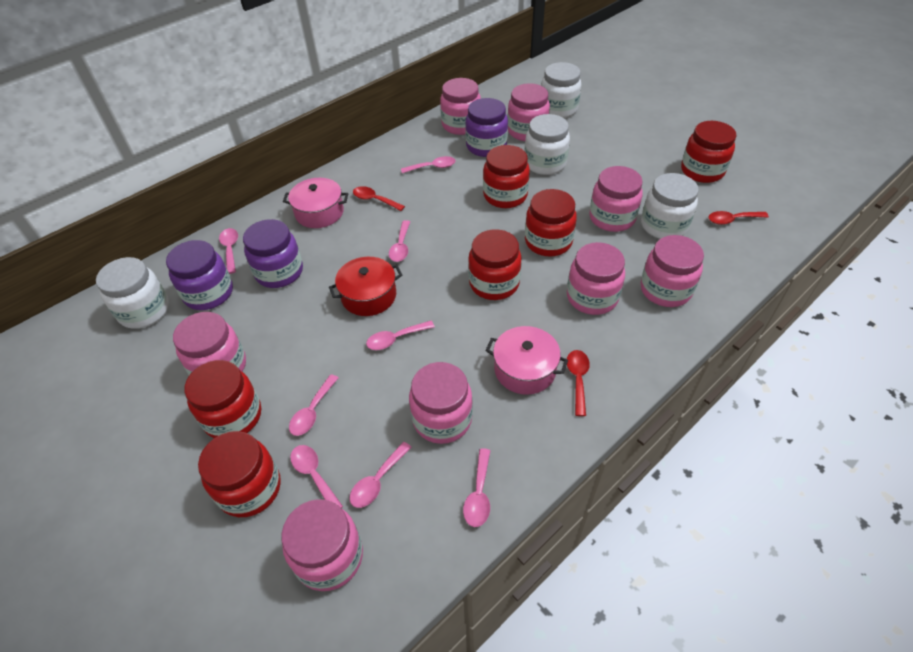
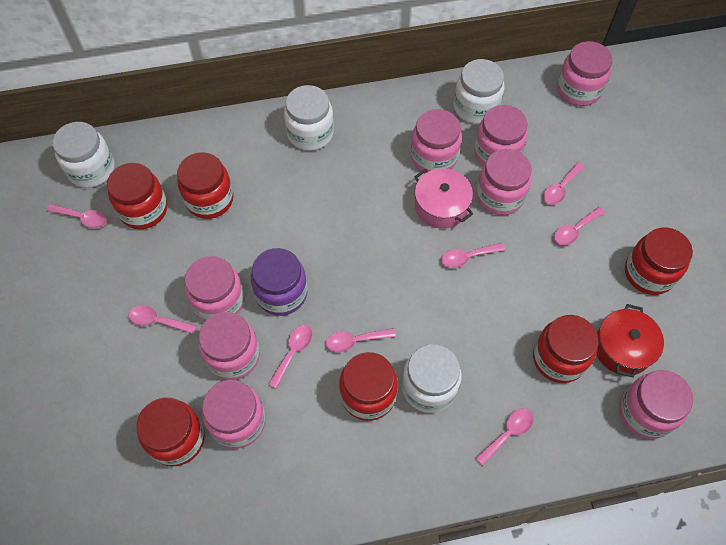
pink pot: 2 -> 1
purple jar: 3 -> 1
red spoon: 3 -> 0

